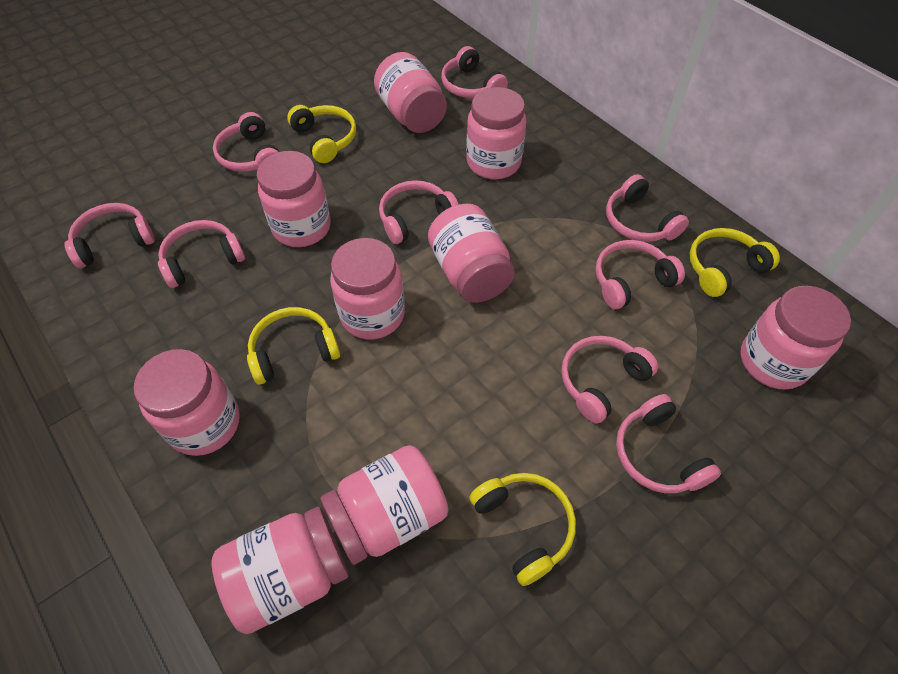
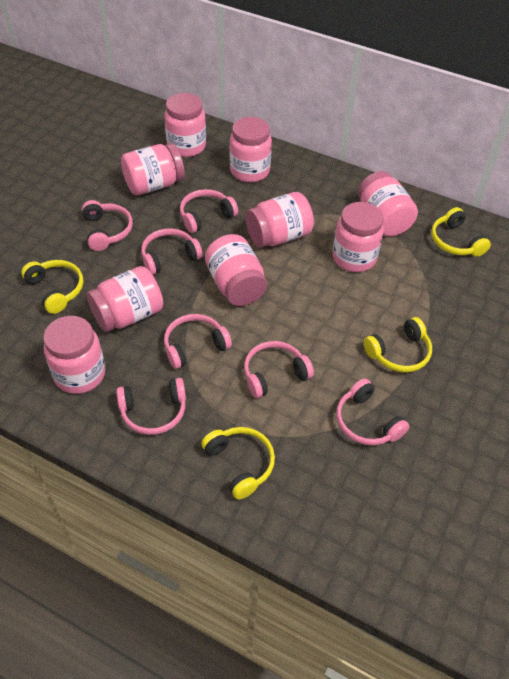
pink headphones: 9 -> 7

